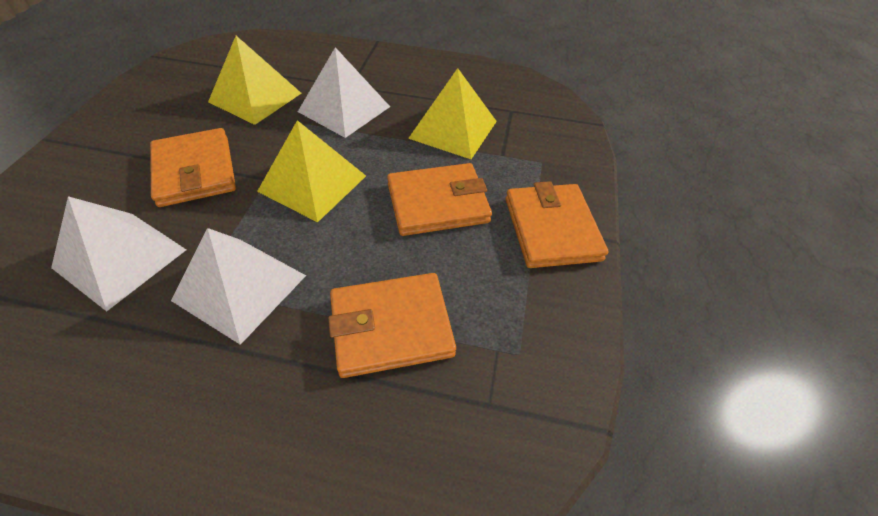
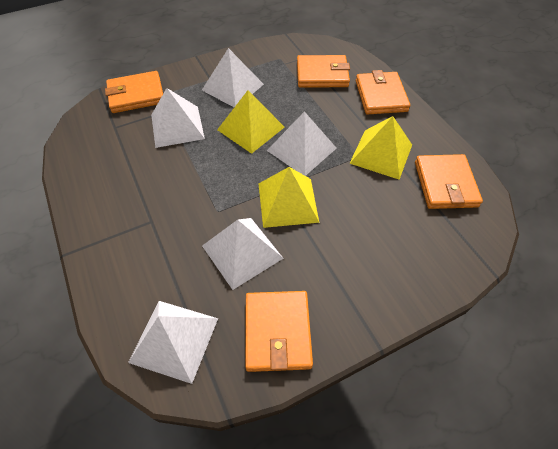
orange wallet: 4 -> 5
white pyramid: 3 -> 5

